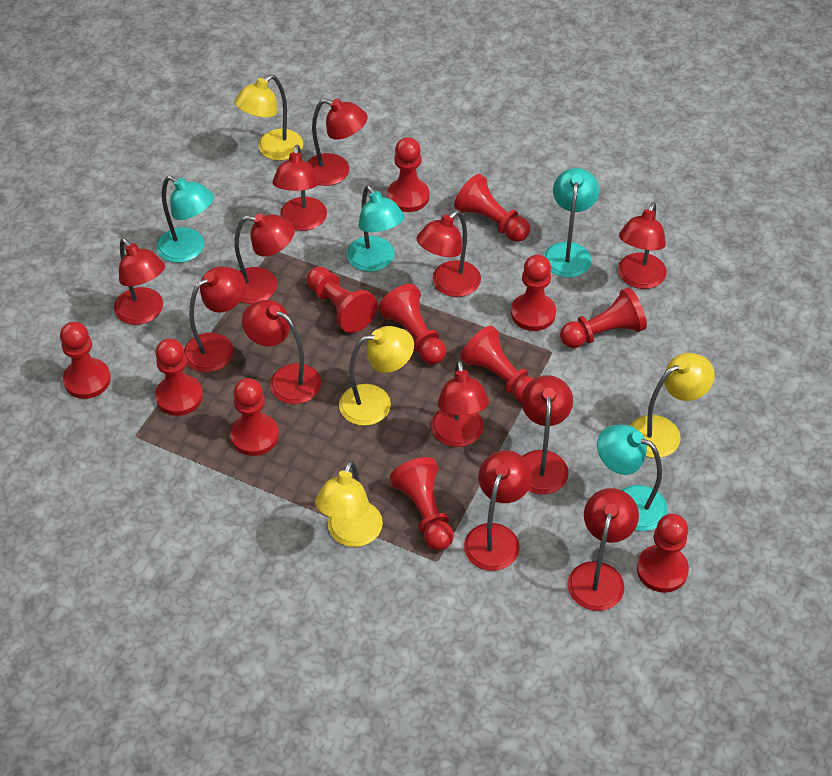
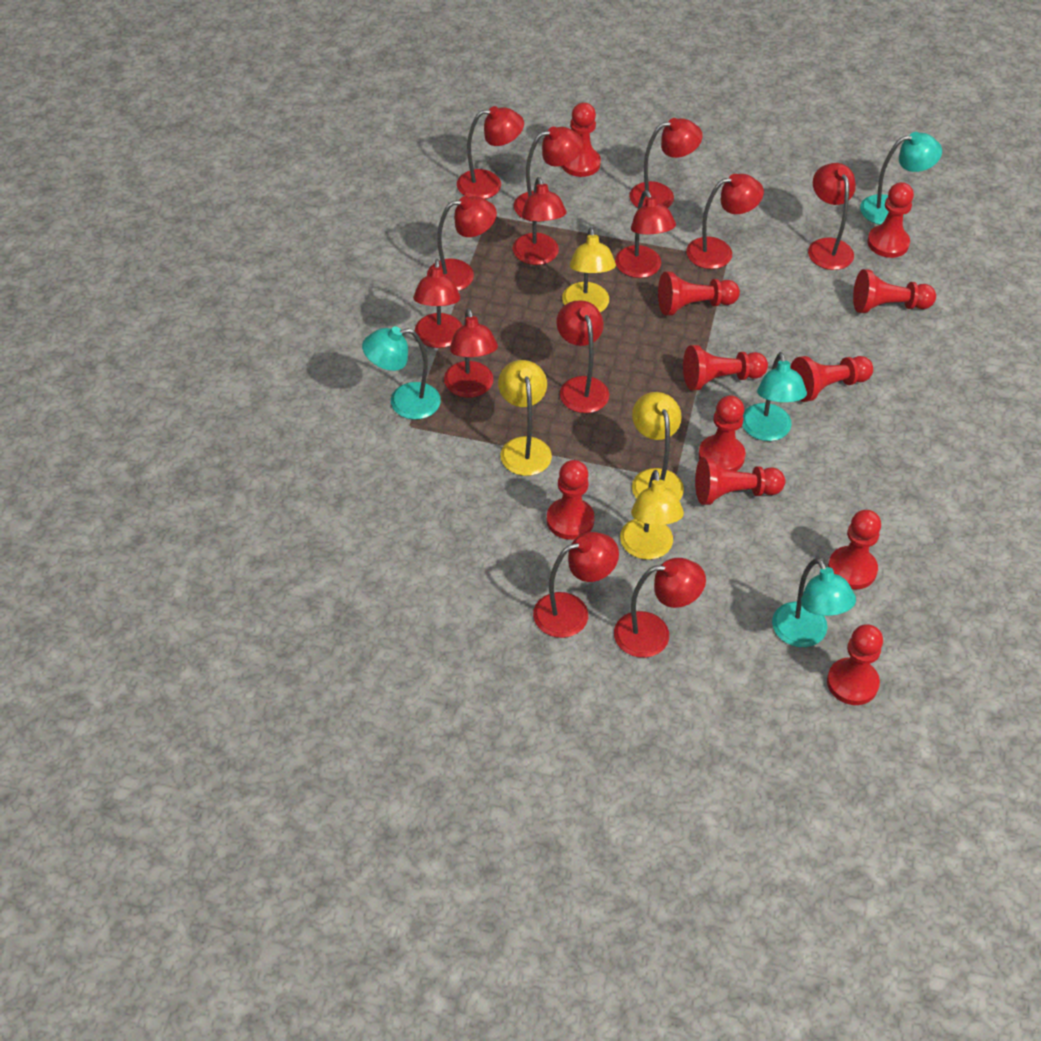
red lamp: 12 -> 13
red pawn: 12 -> 11

